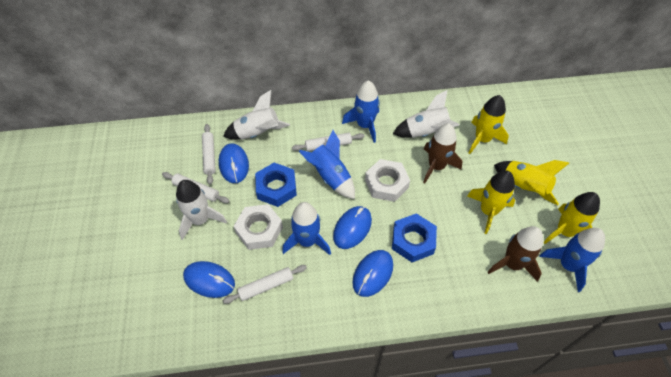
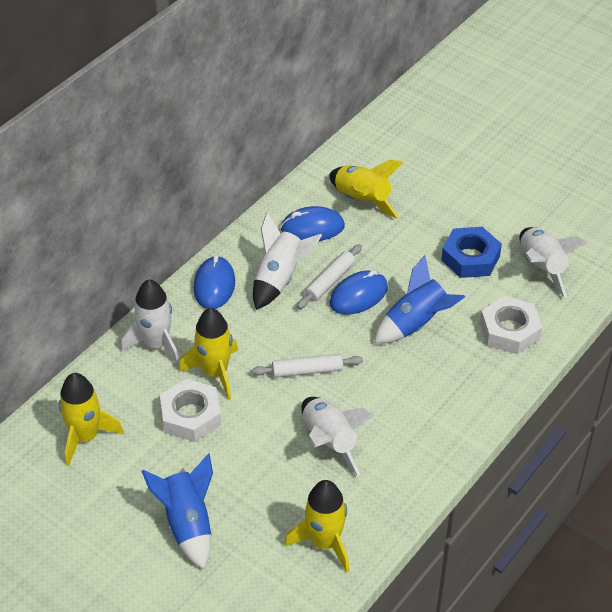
blue mouse: 4 -> 3
blue nut: 2 -> 1
blue rocket: 4 -> 2
brown rocket: 2 -> 0
white rocket: 3 -> 4
white rolling pin: 4 -> 2

